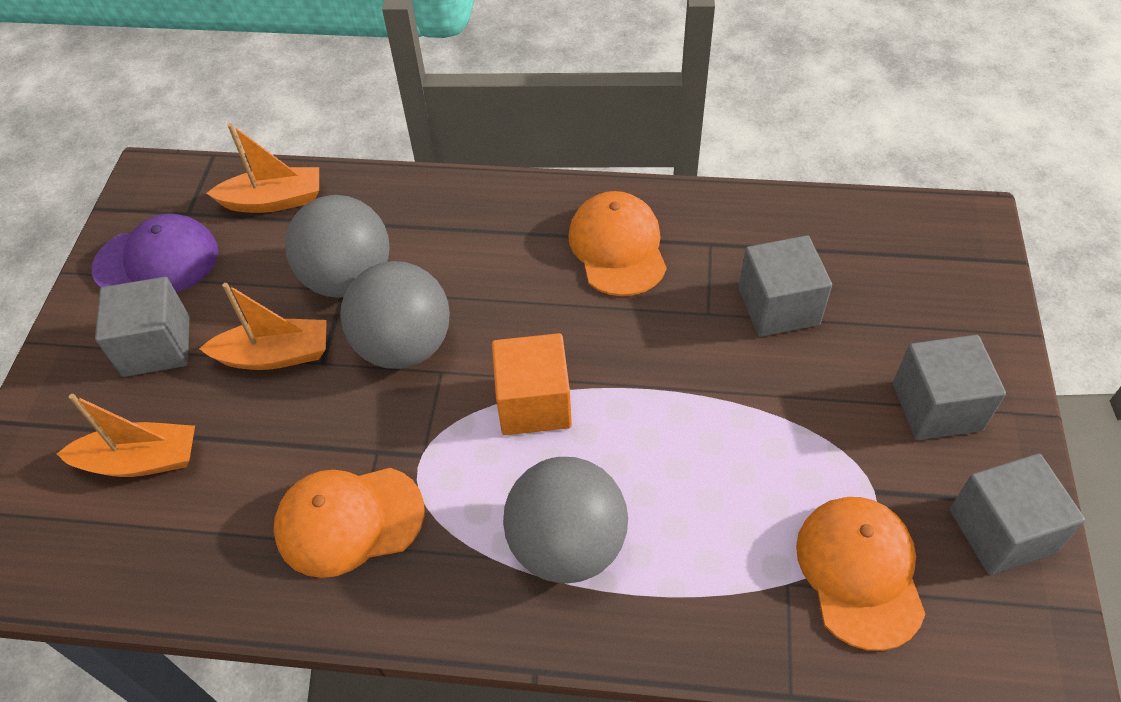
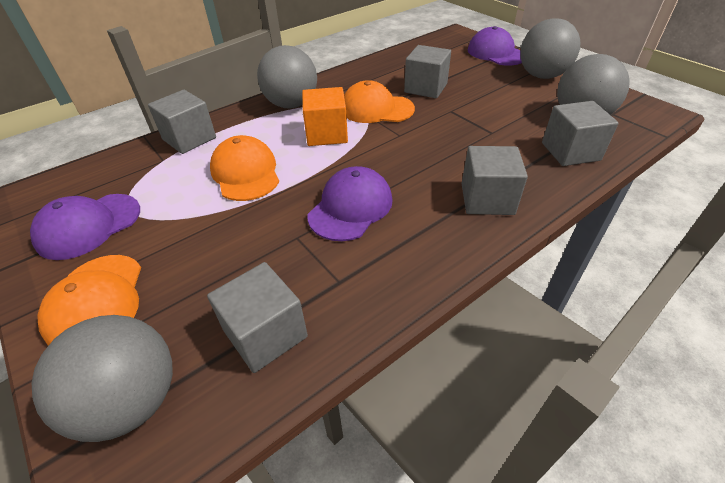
grey ball: 3 -> 4
grey cube: 4 -> 5
orange boat: 3 -> 0
purple cap: 1 -> 3

